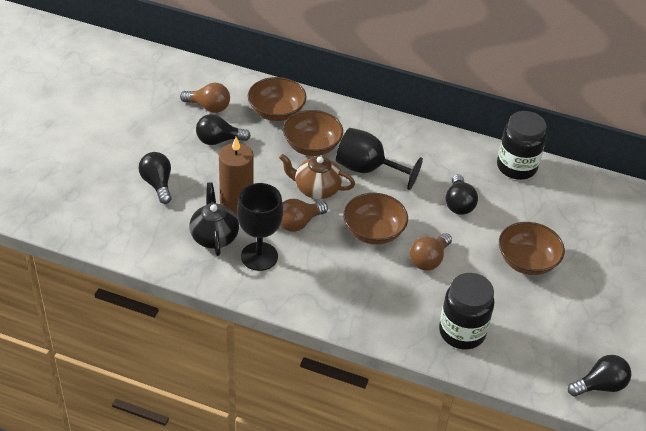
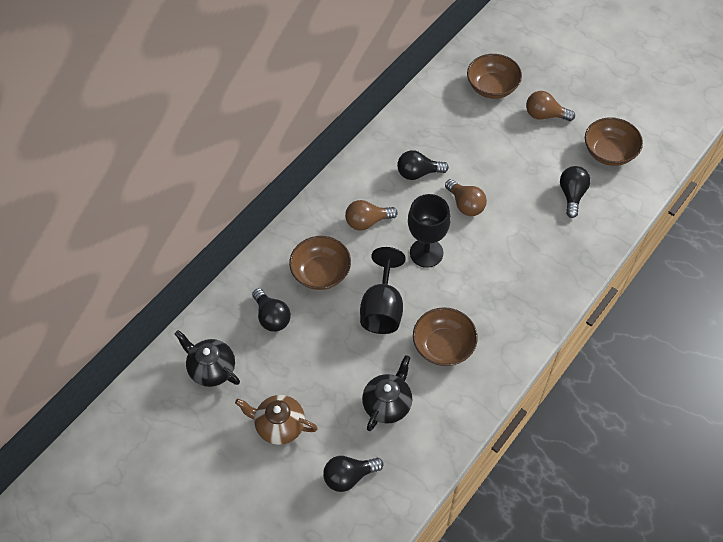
black jar: 2 -> 0
black teapot: 1 -> 2
brown candle: 1 -> 0

